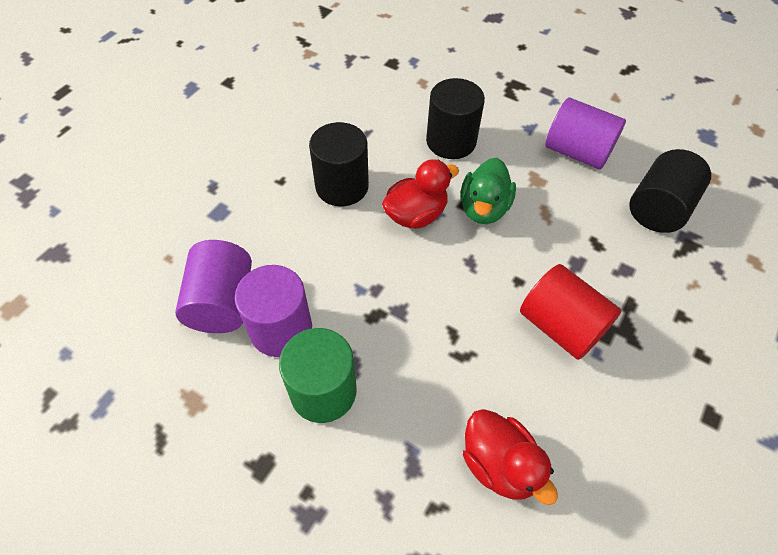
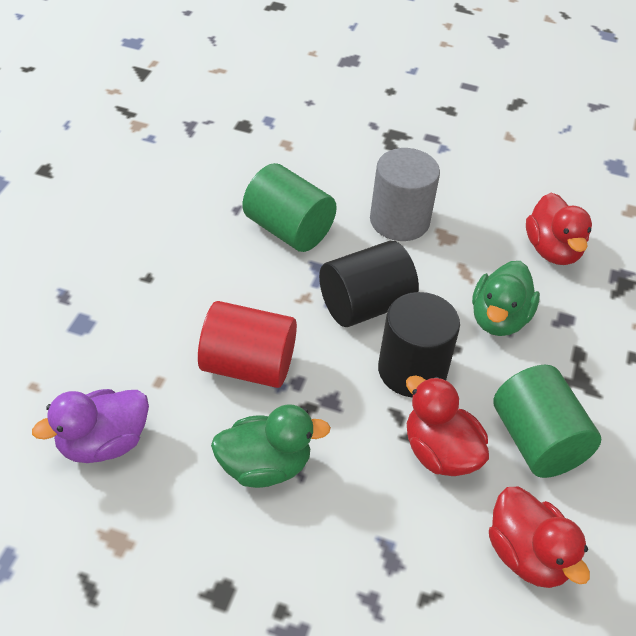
black cylinder: 3 -> 2
green cylinder: 1 -> 2
green duck: 1 -> 2
grey cylinder: 0 -> 1
purple cylinder: 3 -> 0
purple duck: 0 -> 1
red duck: 2 -> 3

